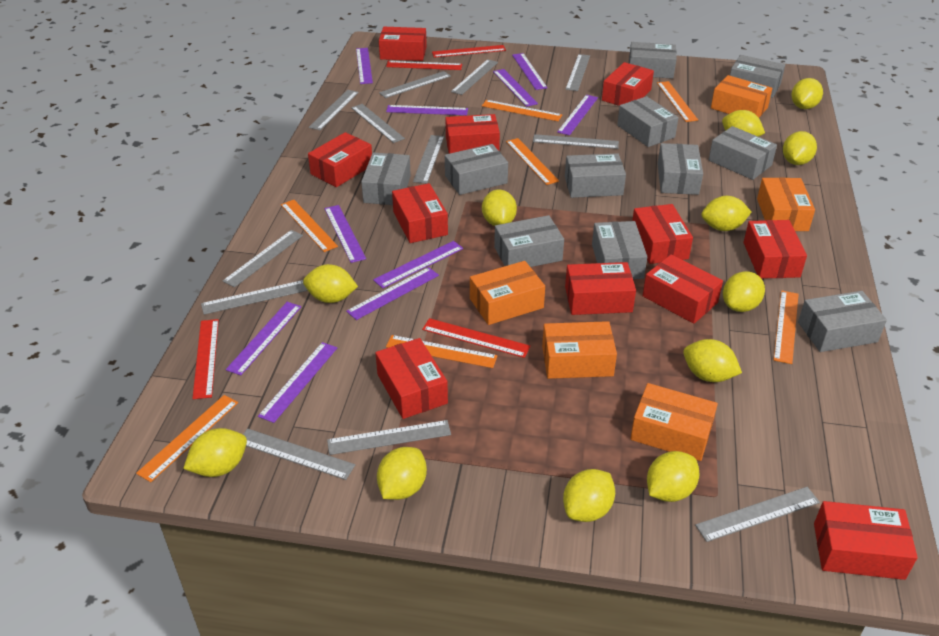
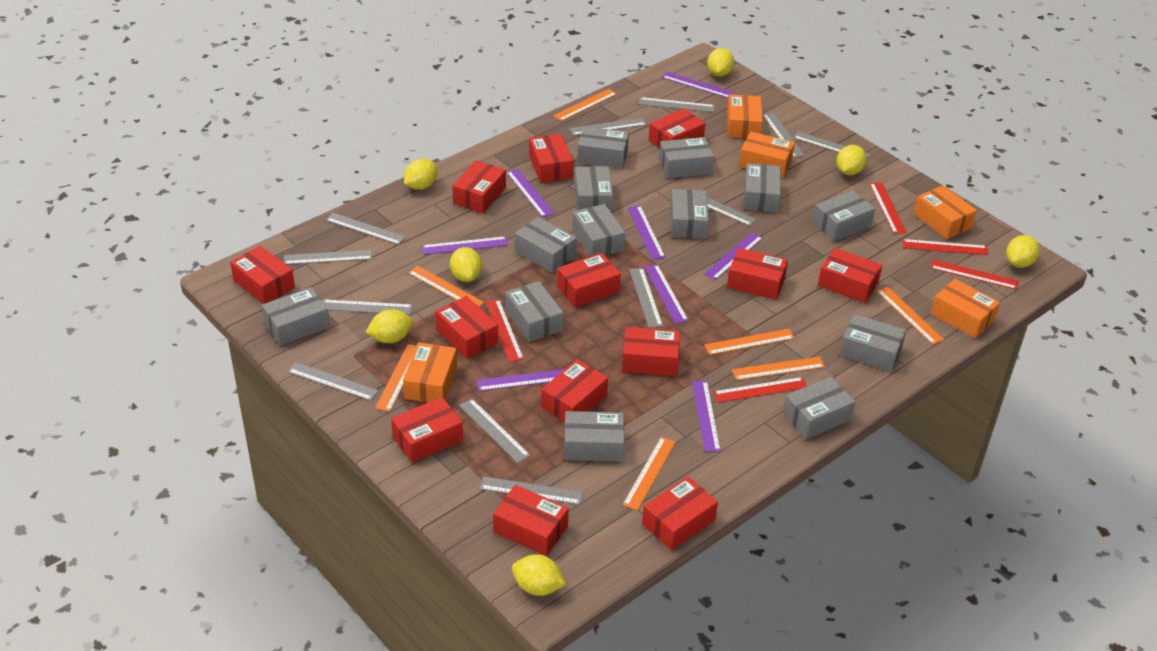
grey box: 11 -> 13
purple ruler: 10 -> 8
red box: 11 -> 13
red ruler: 4 -> 5
yellow lemon: 12 -> 7

